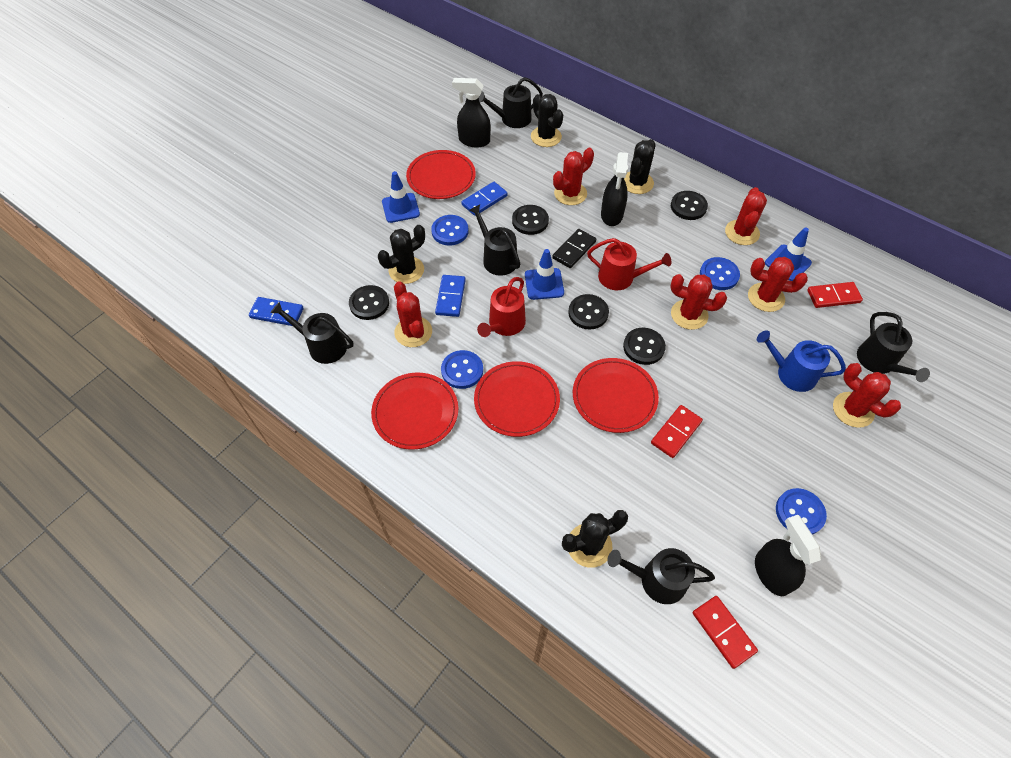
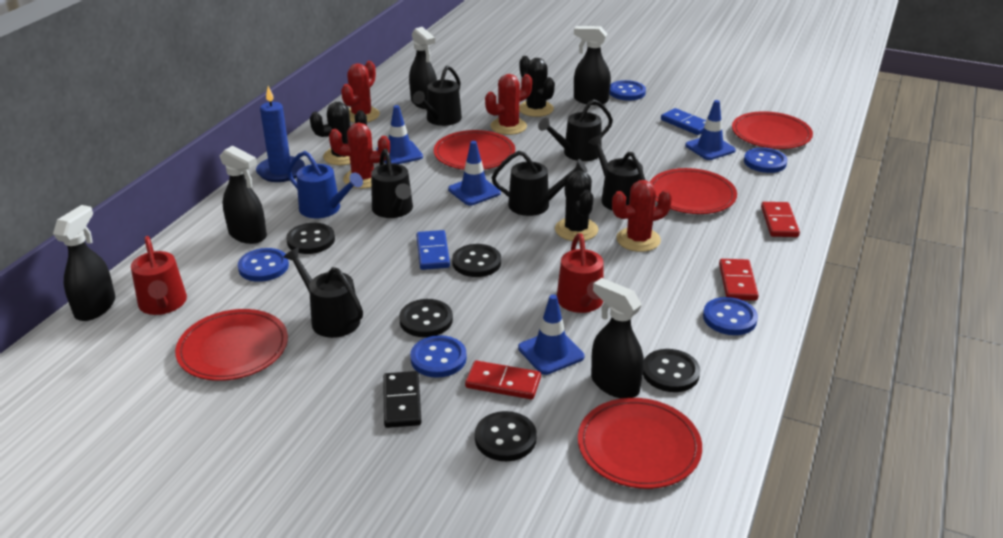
black cactus: 4 -> 3
black spray bottle: 3 -> 5
black watering can: 5 -> 6
blue button: 4 -> 5
blue candle: 0 -> 1
blue domino: 3 -> 2
blue traffic cone: 3 -> 4
red cactus: 6 -> 4
red plate: 4 -> 5

